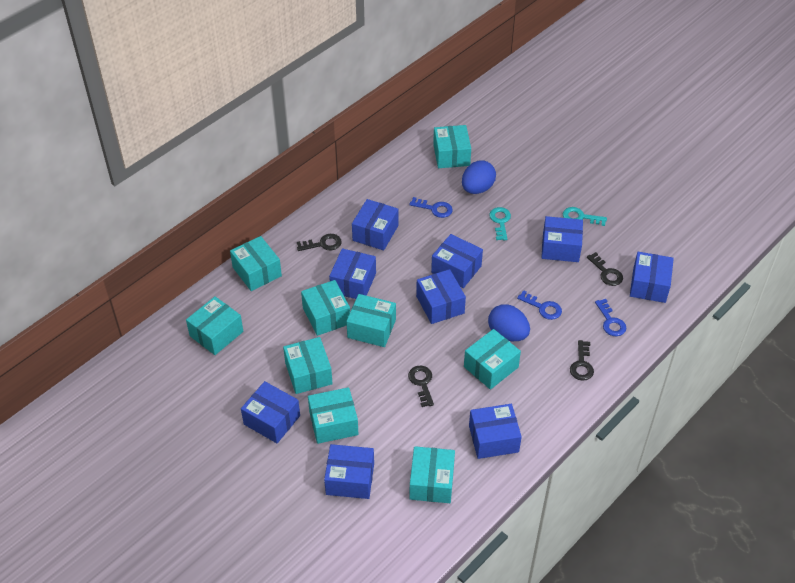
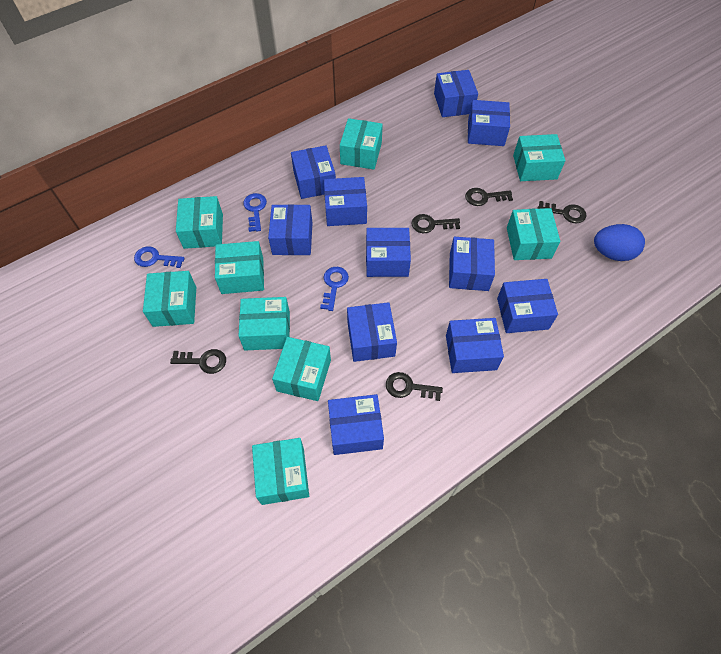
black key: 4 -> 5
blue box: 9 -> 11
blue egg: 2 -> 1
turquoise key: 2 -> 0

